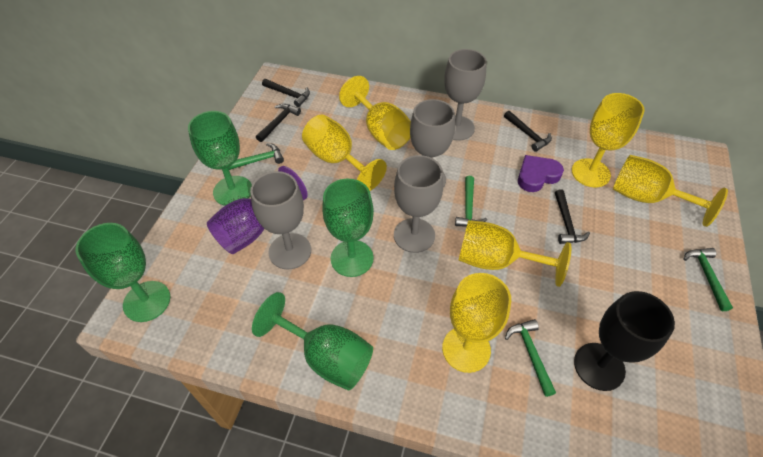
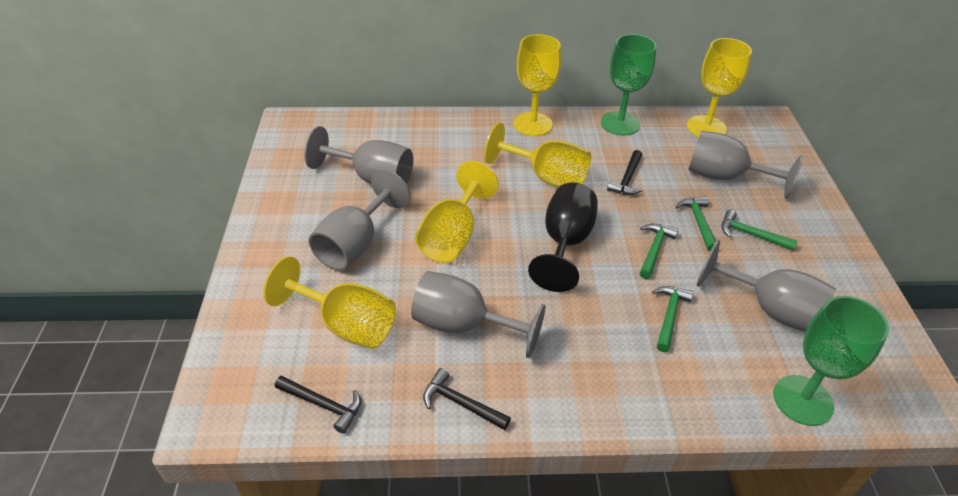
black hammer: 4 -> 3
green goblet: 4 -> 2
grey goblet: 4 -> 5
purple goblet: 1 -> 0
purple heart: 1 -> 0
yellow goblet: 6 -> 5

